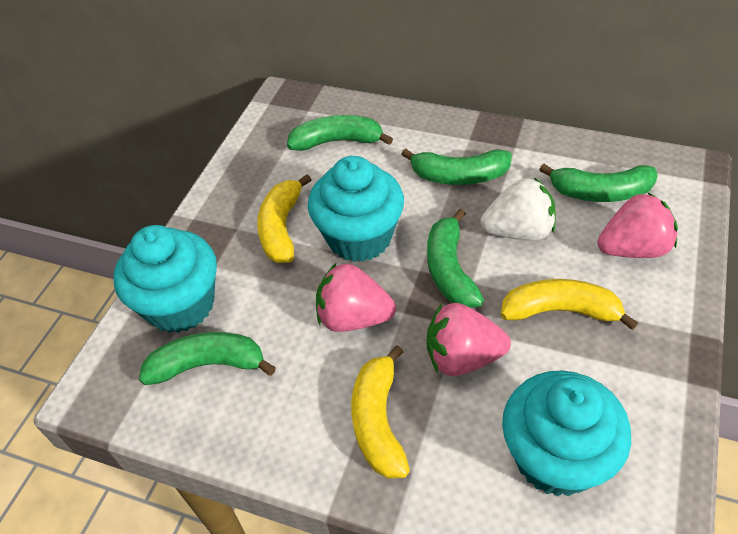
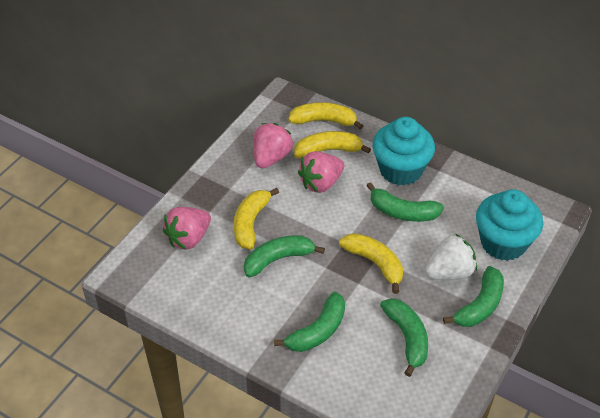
turquoise cupcake: 3 -> 2
yellow banana: 3 -> 4

